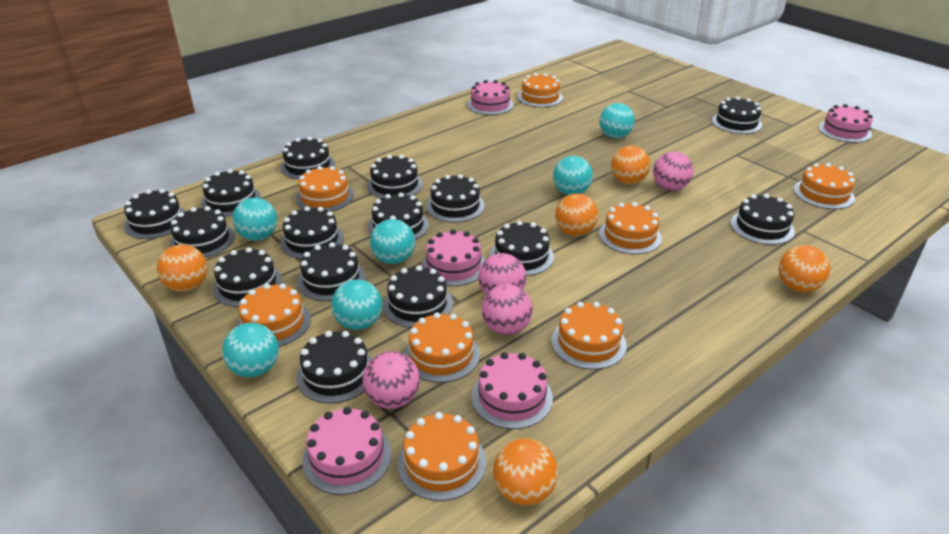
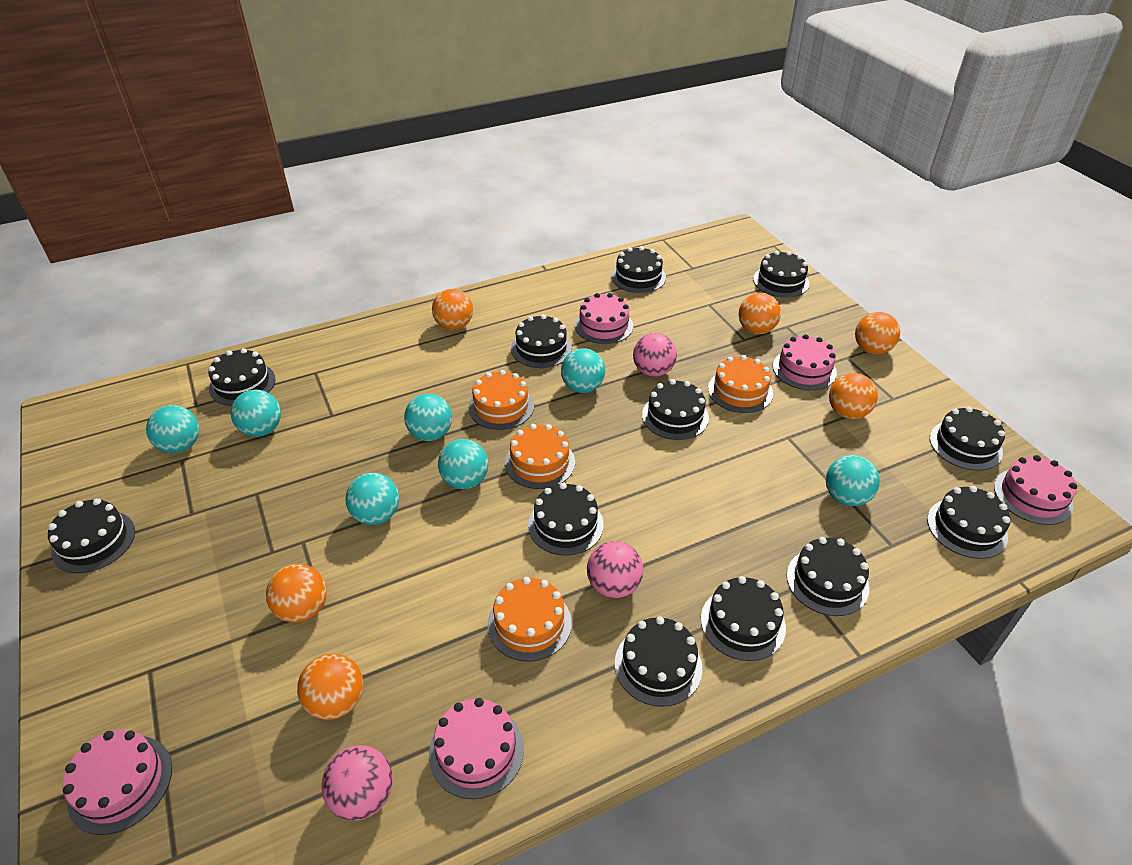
black cake: 15 -> 12
orange ball: 5 -> 6
orange cake: 8 -> 4
pink ball: 4 -> 3
turquoise ball: 6 -> 7

